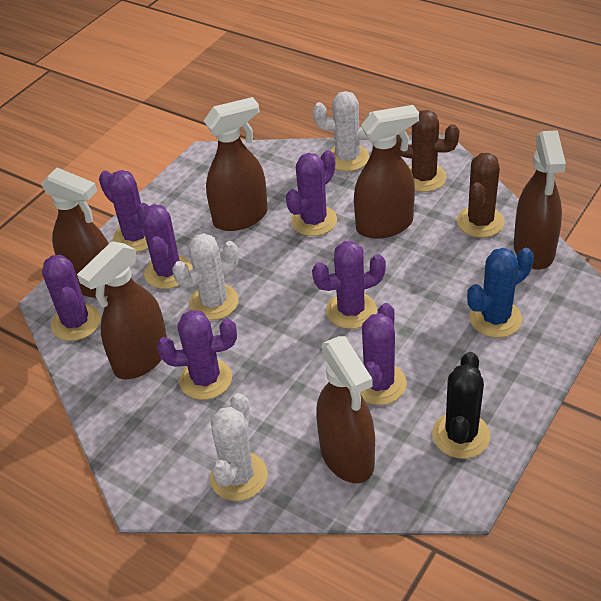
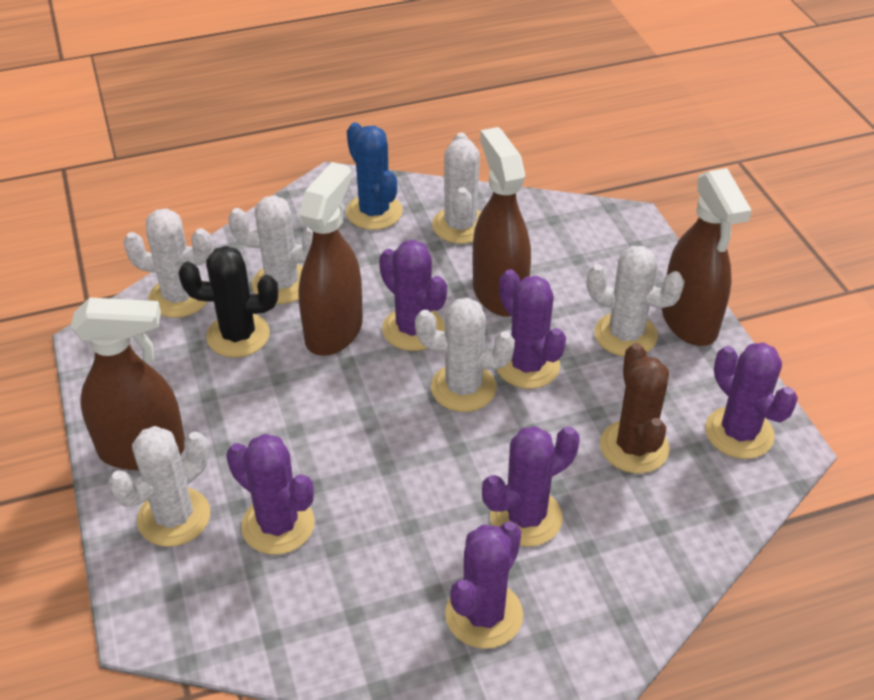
brown cactus: 2 -> 1
brown spray bottle: 6 -> 4
purple cactus: 7 -> 6
white cactus: 3 -> 6

